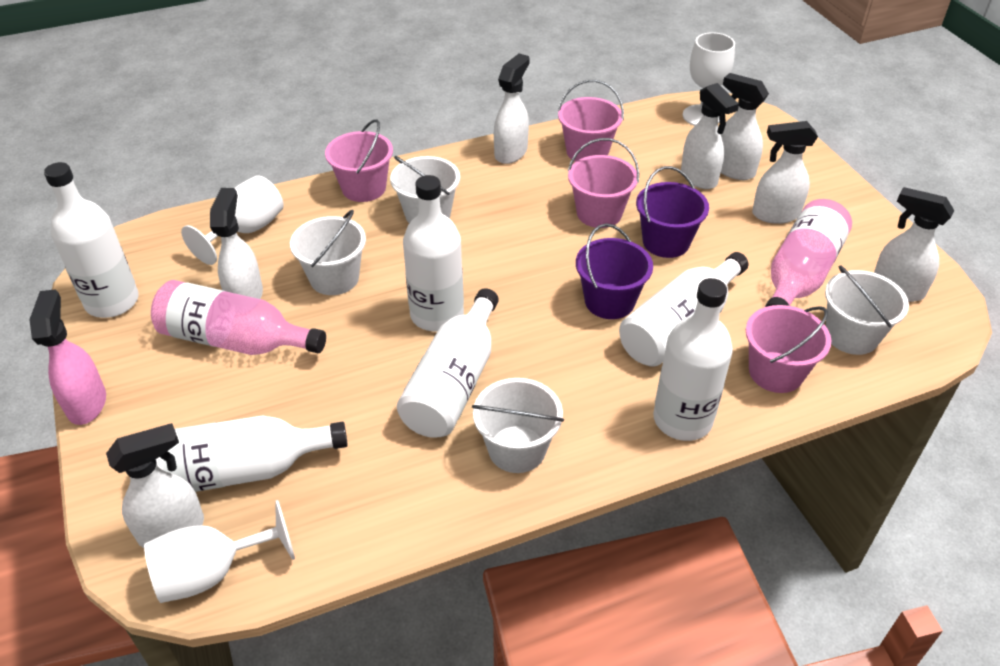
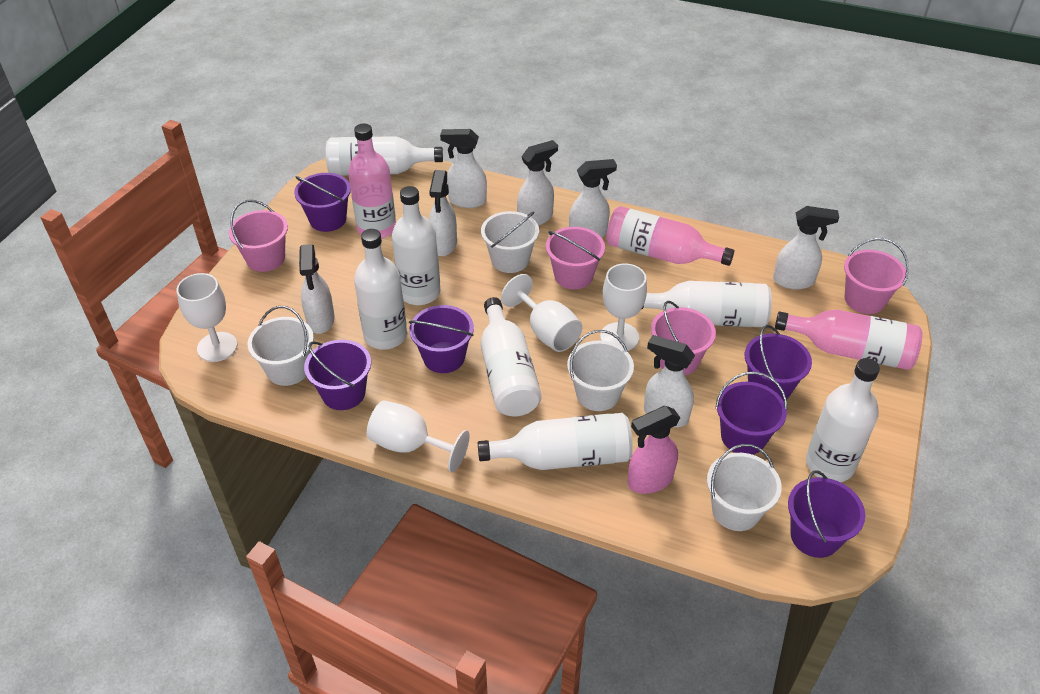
pink bottle: 2 -> 3
purple bucket: 2 -> 6
white bottle: 6 -> 7
white goblet: 3 -> 4

